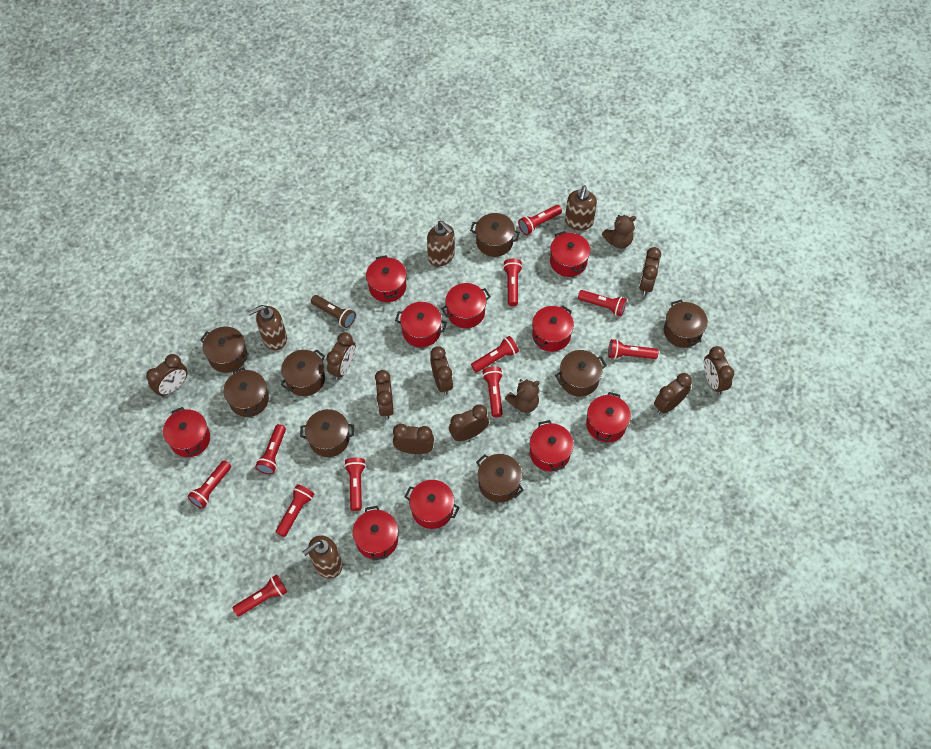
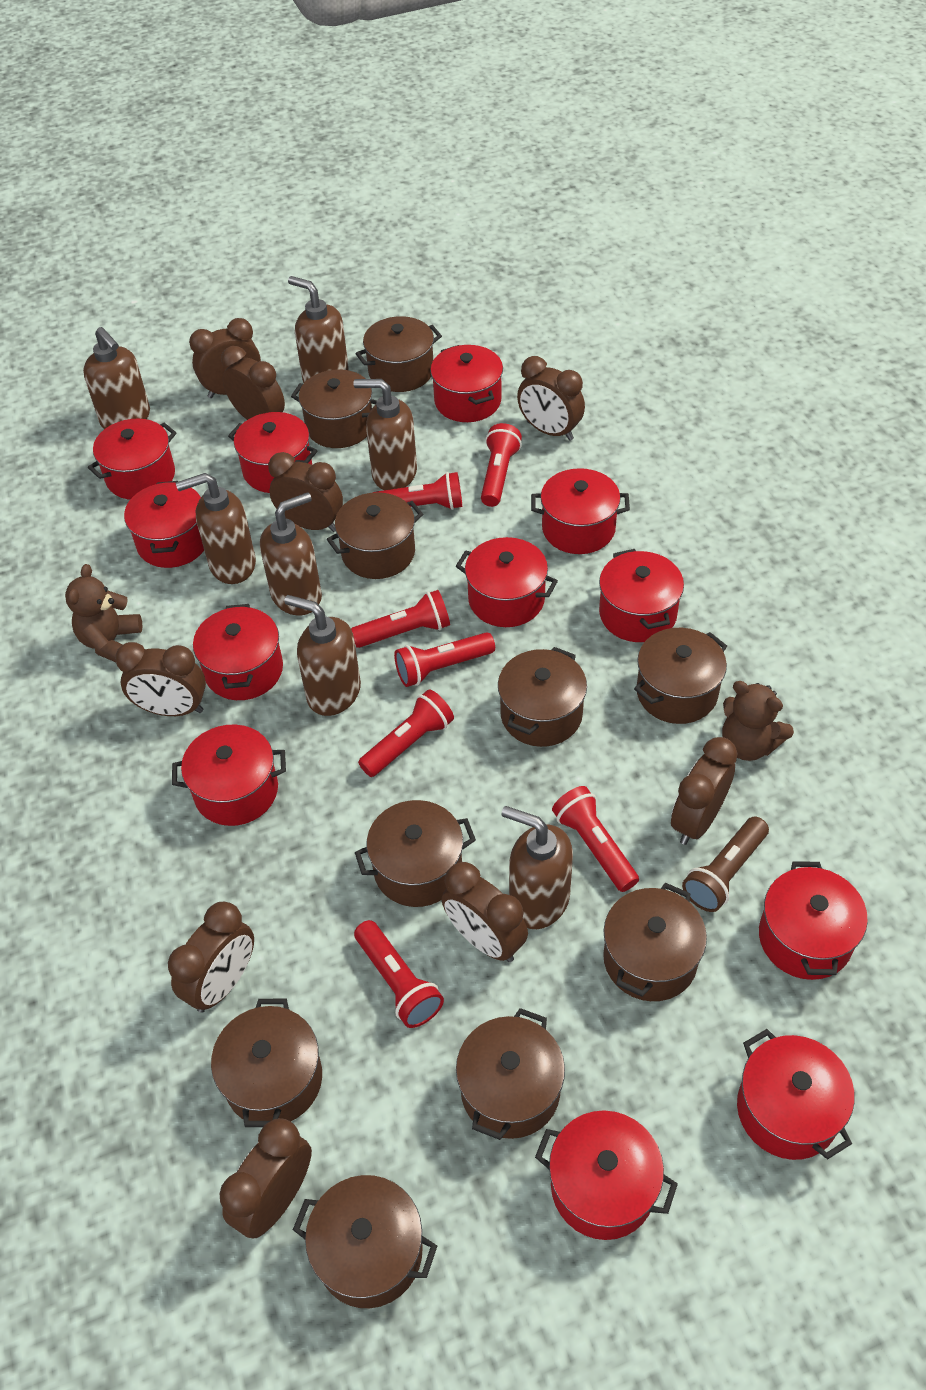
brown pot: 8 -> 10
brown soap dispenser: 4 -> 7
red flashlight: 11 -> 7
red pot: 10 -> 12

